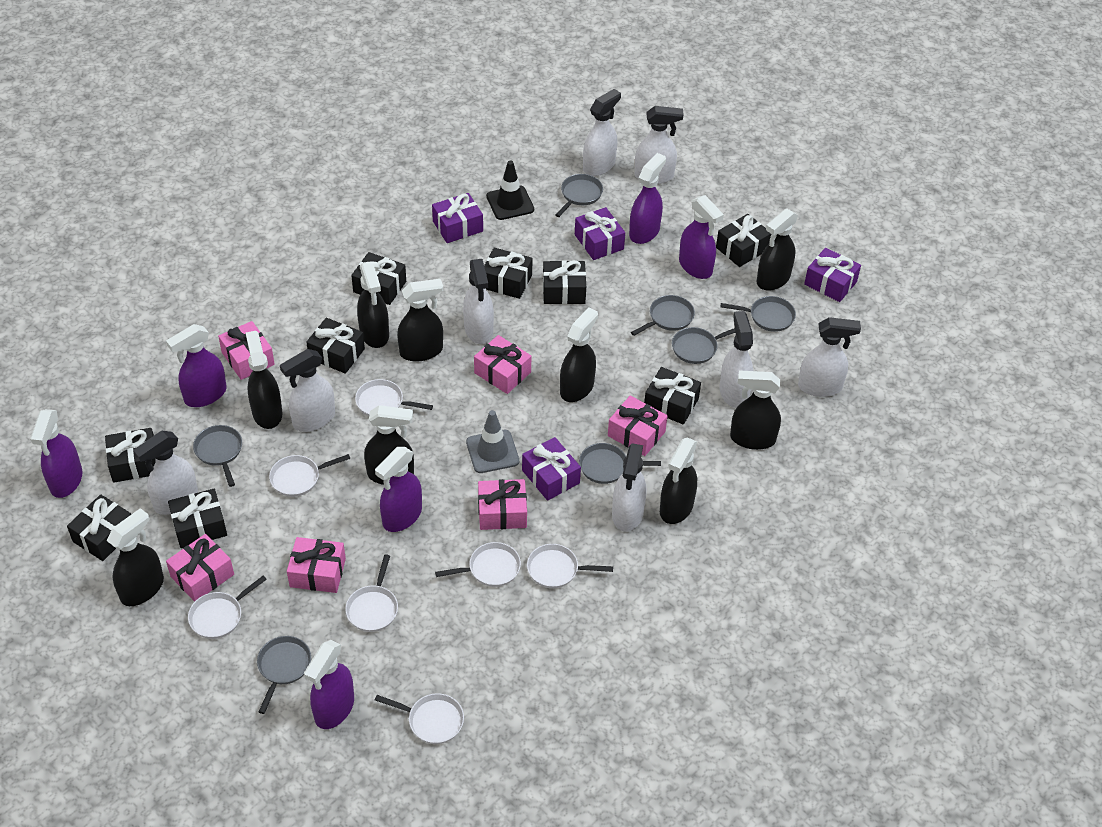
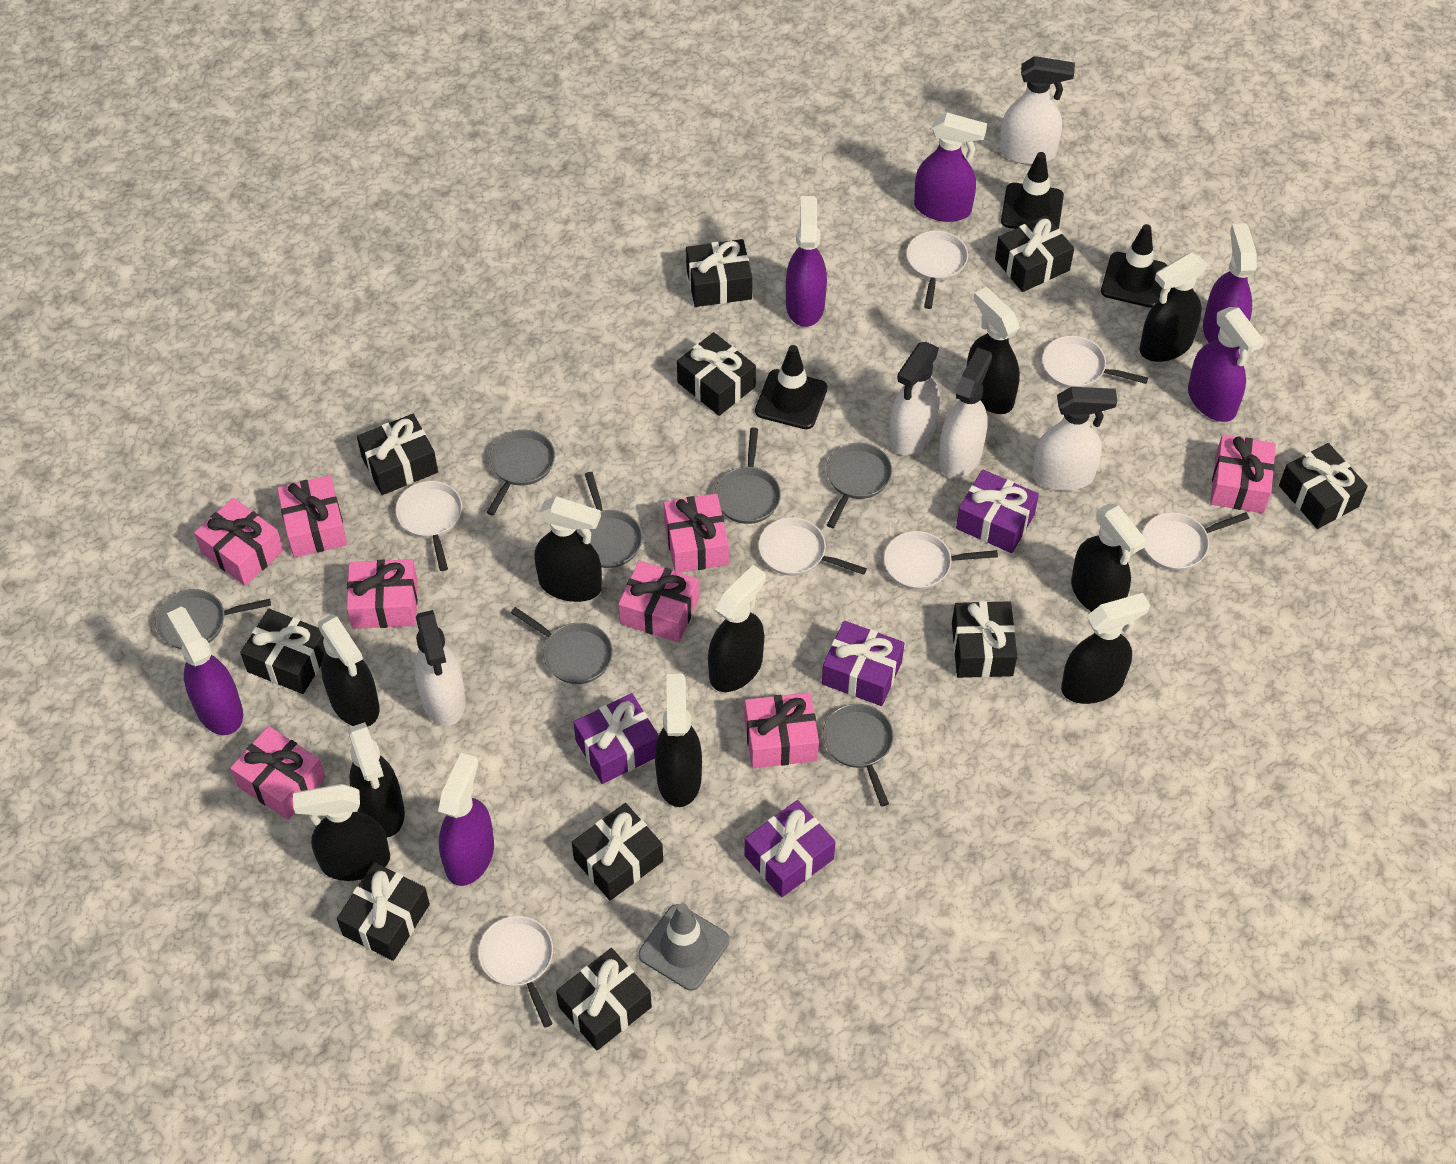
black gift: 9 -> 10
black spray bottle: 9 -> 10
black traffic cone: 1 -> 3
pink gift: 6 -> 8
white spray bottle: 8 -> 5

